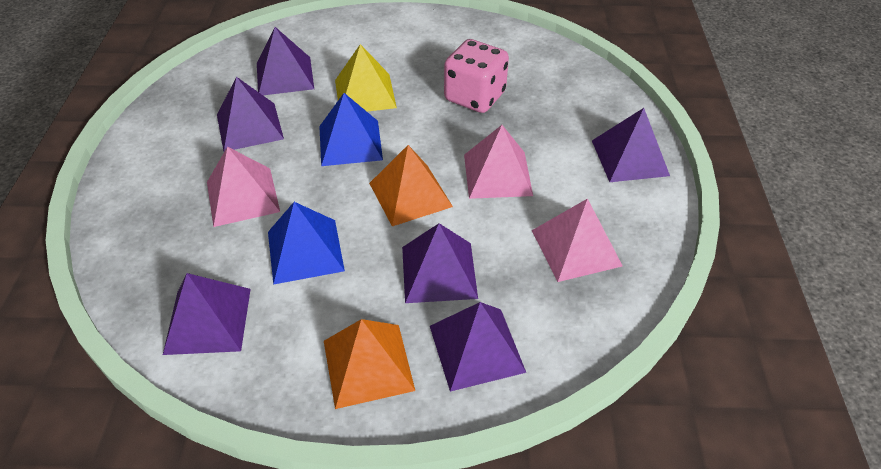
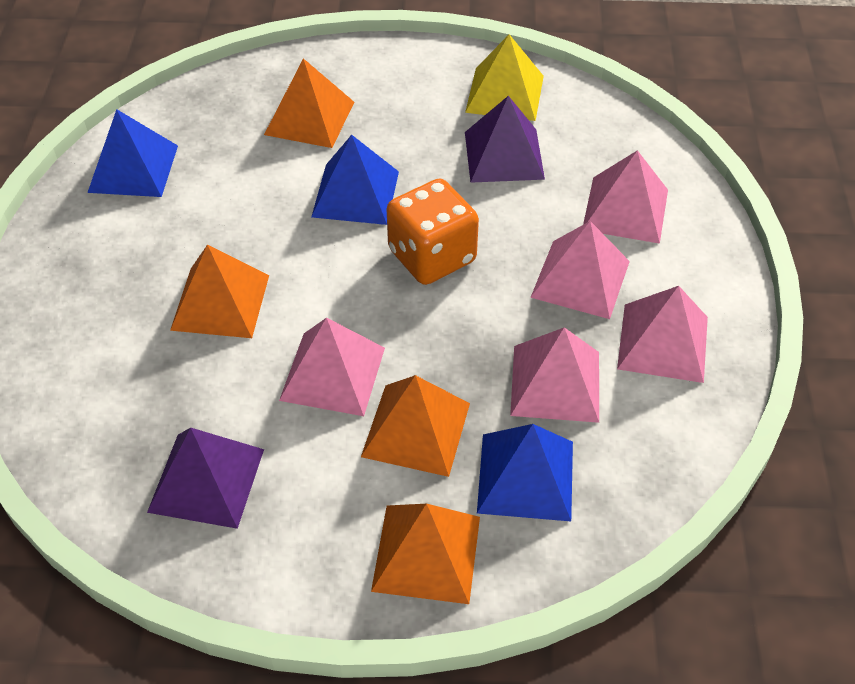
blue pyramid: 2 -> 3
orange dice: 0 -> 1
orange pyramid: 2 -> 4
pink dice: 1 -> 0
pink pyramid: 3 -> 5
purple pyramid: 6 -> 2

